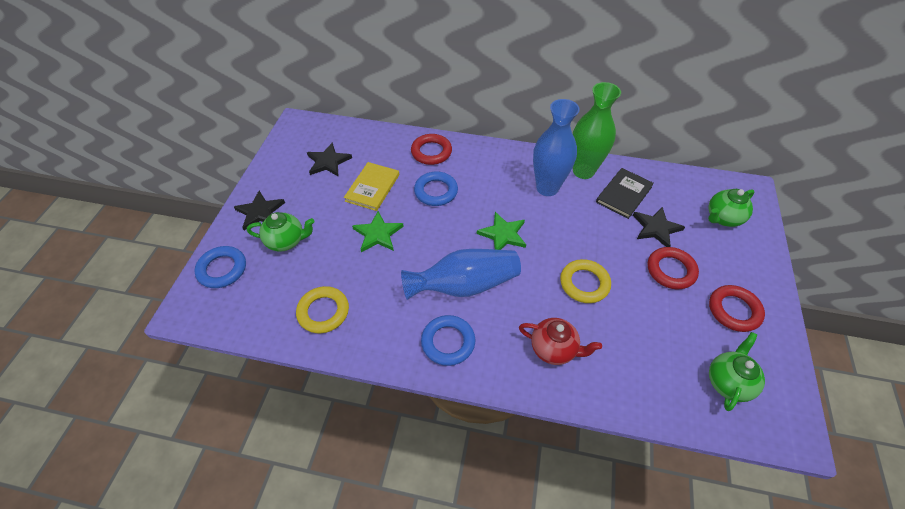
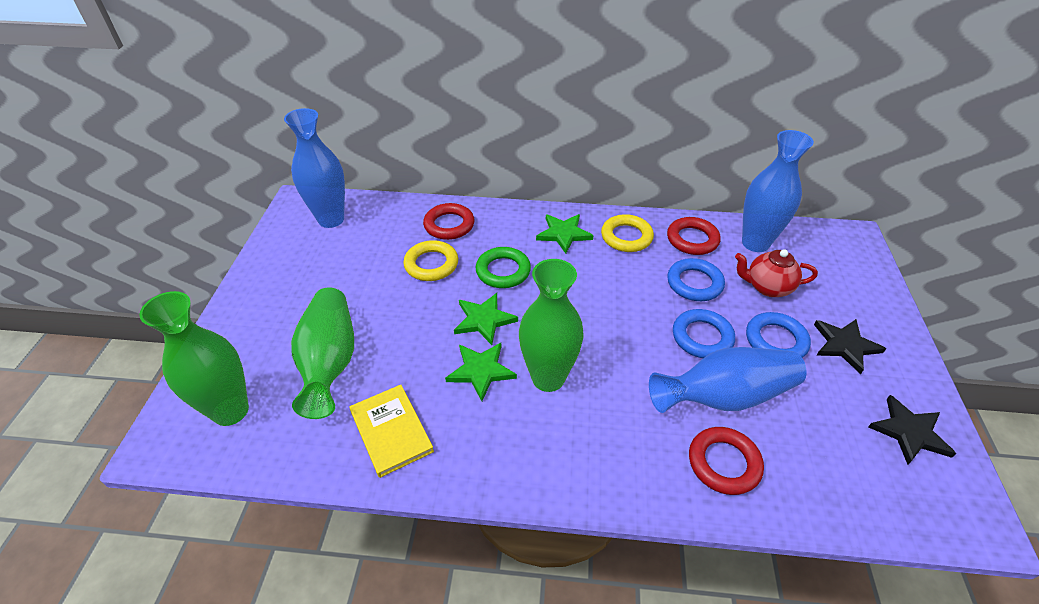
black book: 1 -> 0
black star: 3 -> 2
blue vase: 2 -> 3
green ring: 0 -> 1
green star: 2 -> 3
green teapot: 3 -> 0
green vase: 1 -> 3

